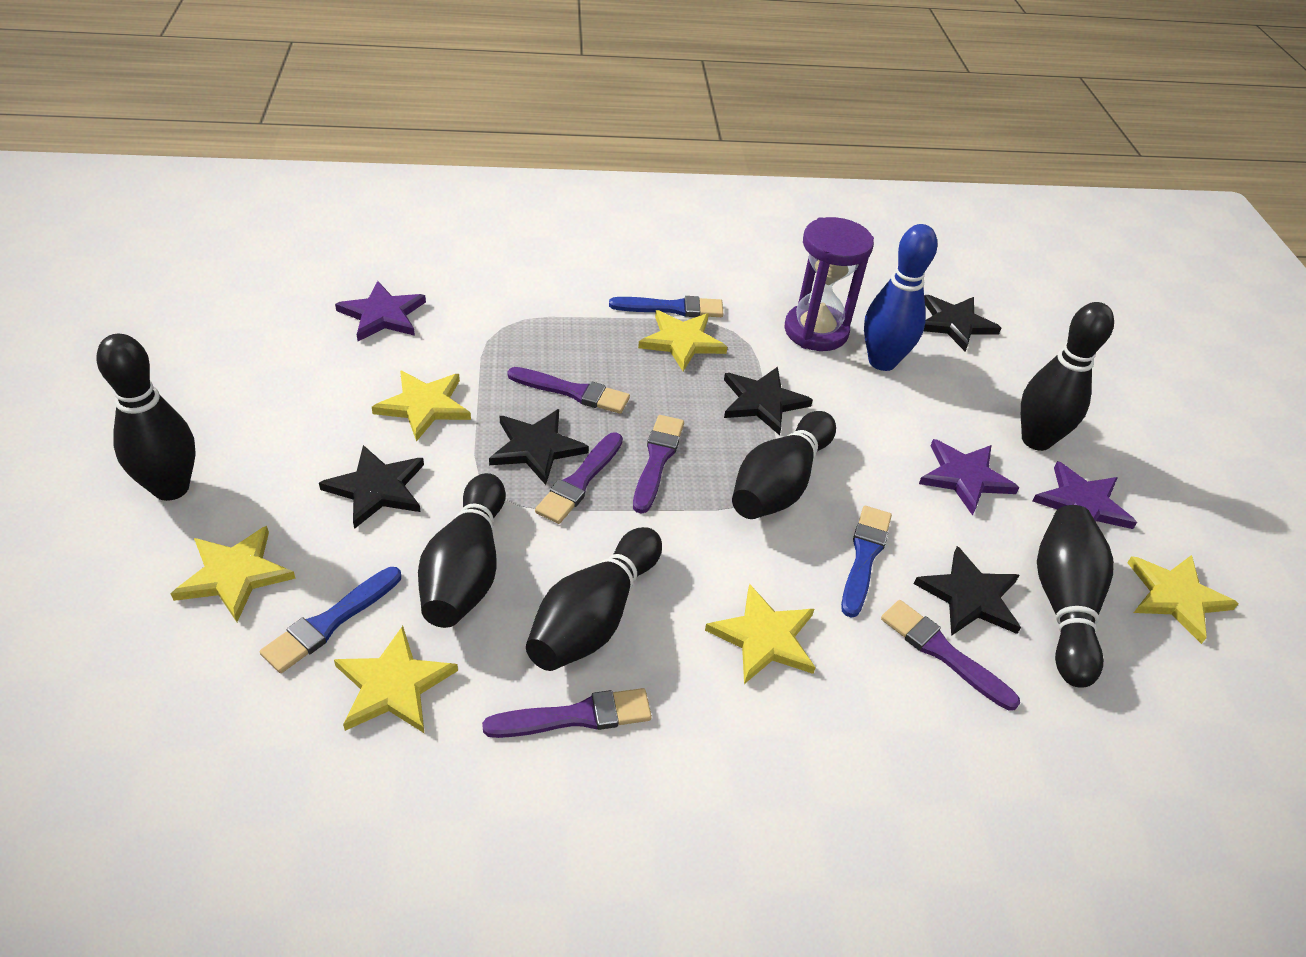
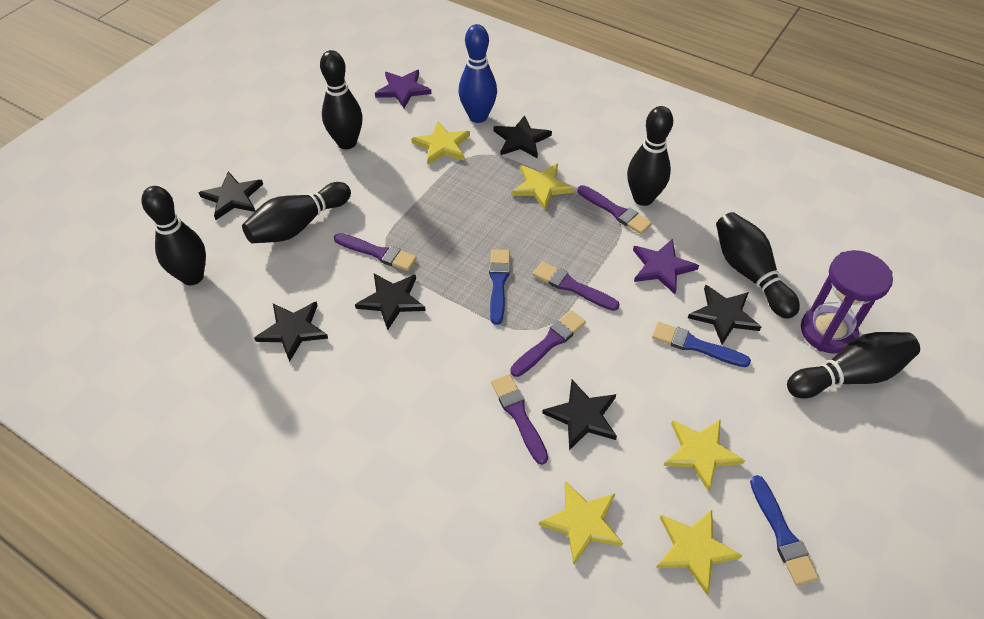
black star: 5 -> 6
purple star: 3 -> 2
yellow star: 6 -> 5

